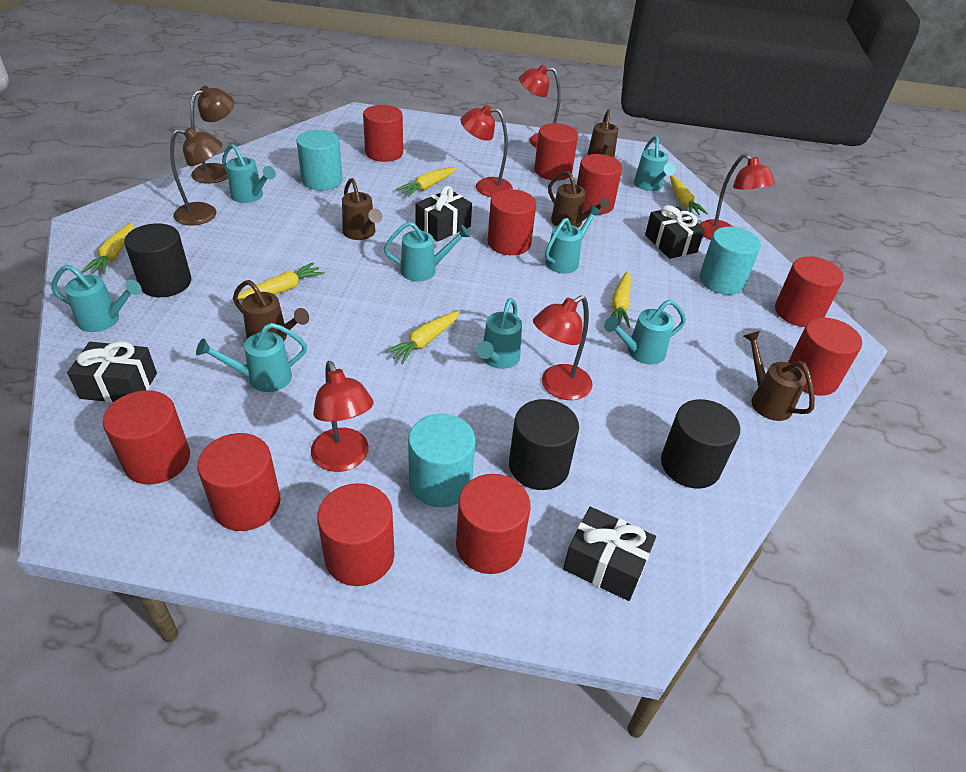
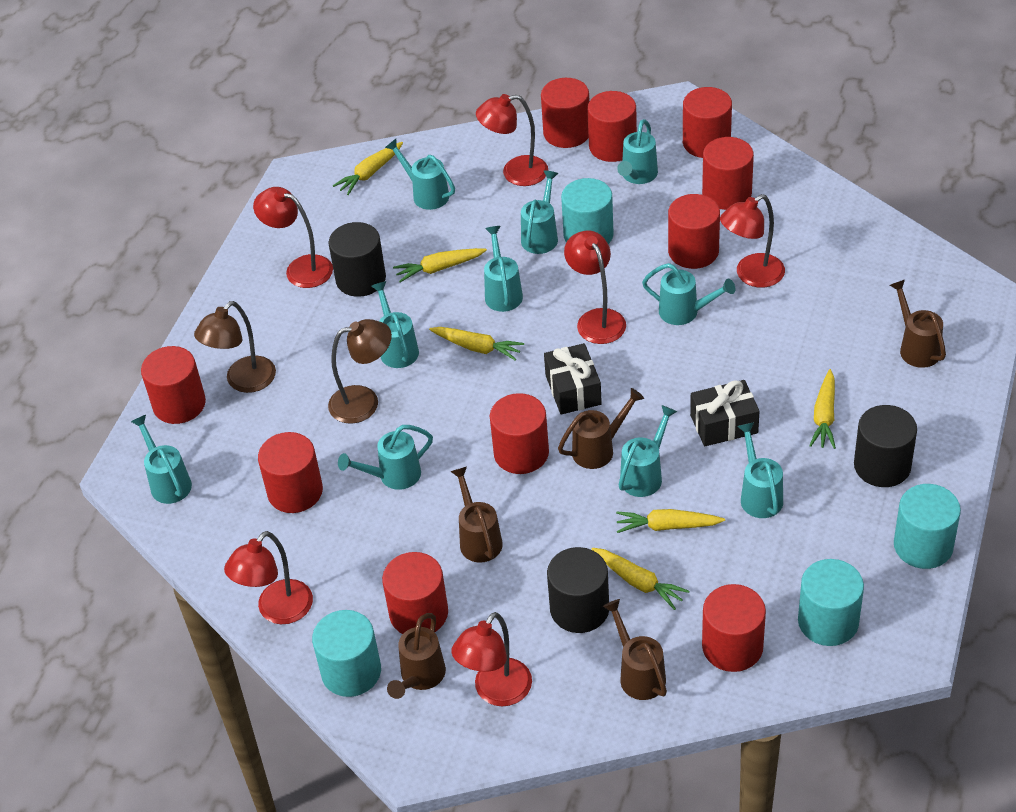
black gift: 4 -> 2
red lamp: 5 -> 6
turquoise cylinder: 3 -> 4
turquoise watering can: 8 -> 10

